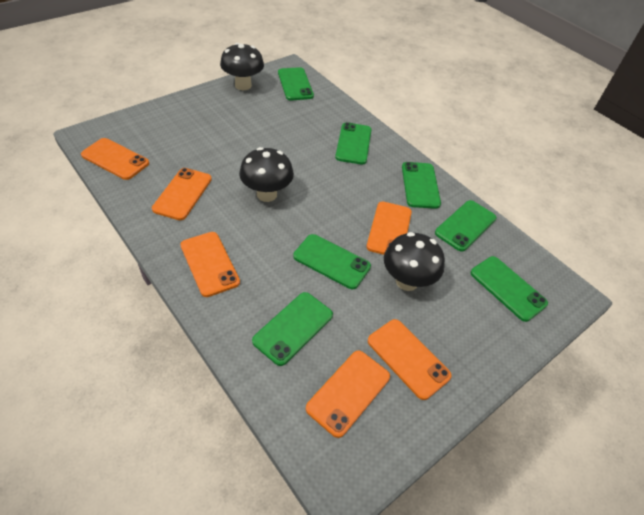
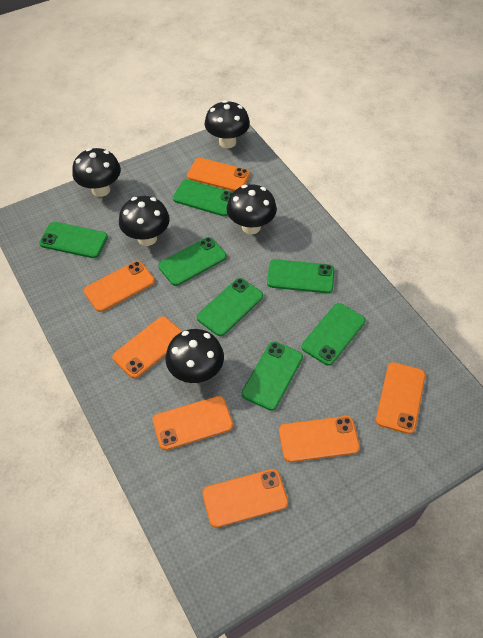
black mushroom: 3 -> 5
orange phone: 6 -> 7

